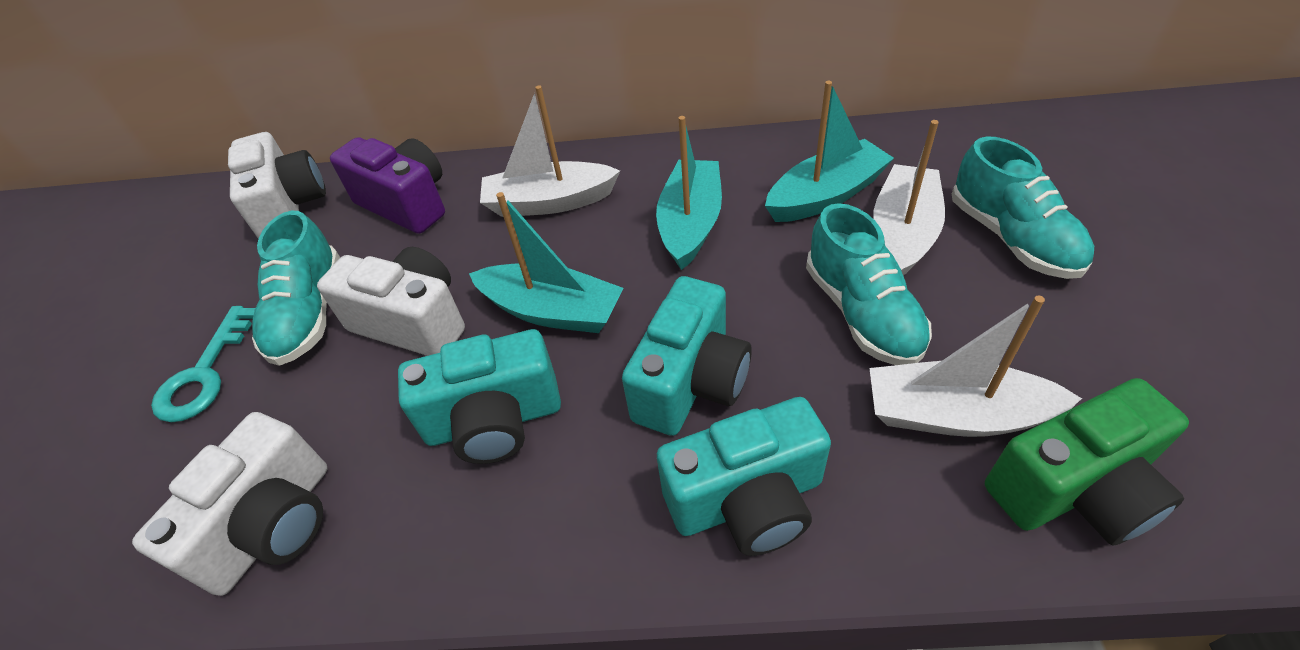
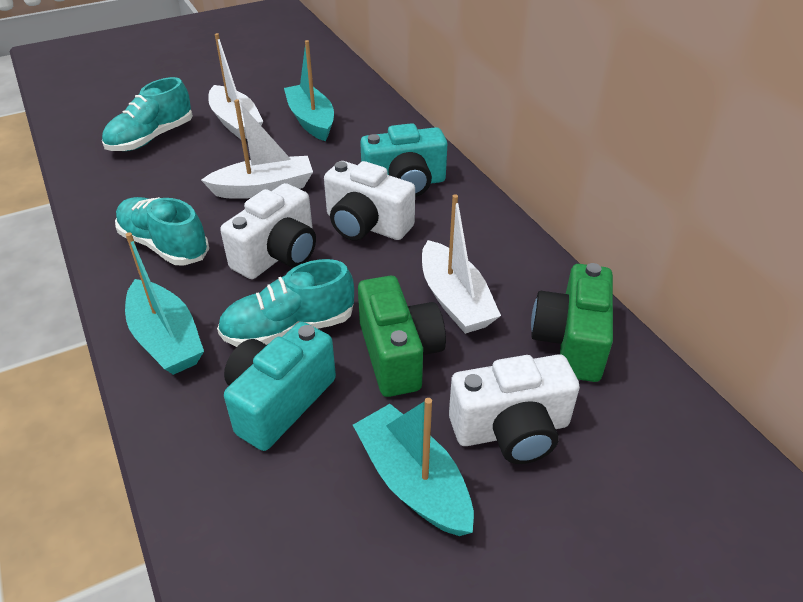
green camera: 1 -> 2
purple camera: 1 -> 0
turquoise camera: 3 -> 2
turquoise key: 1 -> 0

